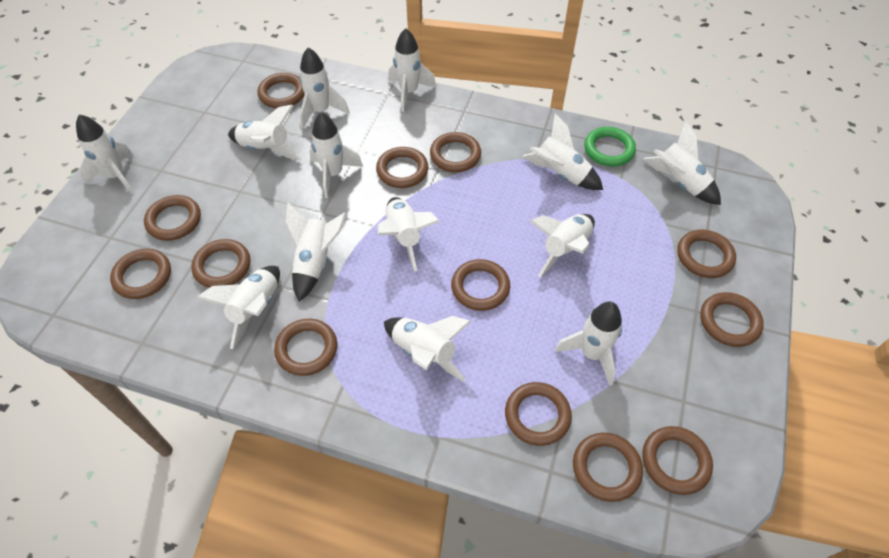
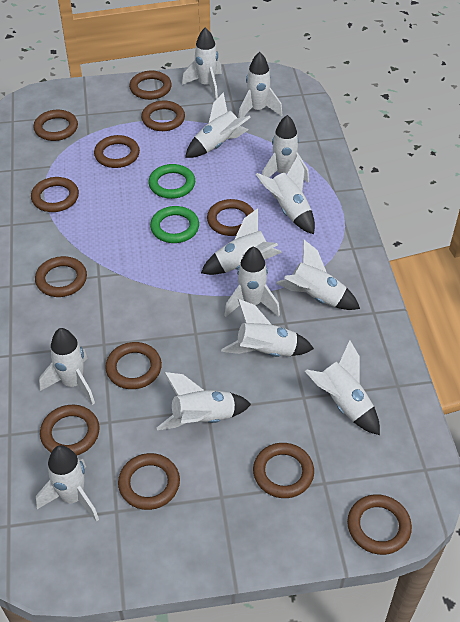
brown ring: 13 -> 12
green ring: 1 -> 2

